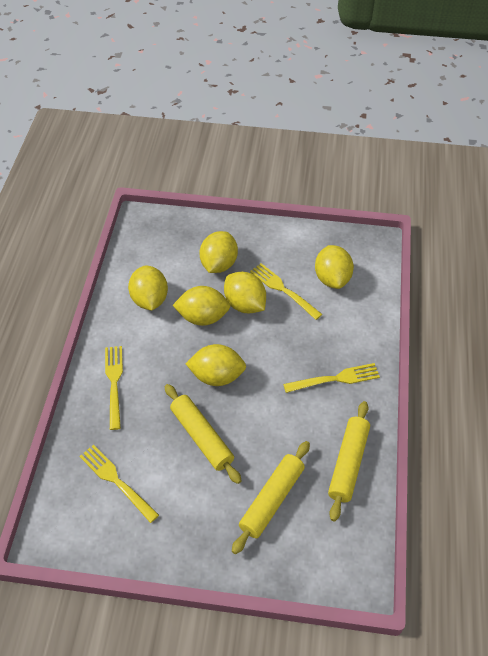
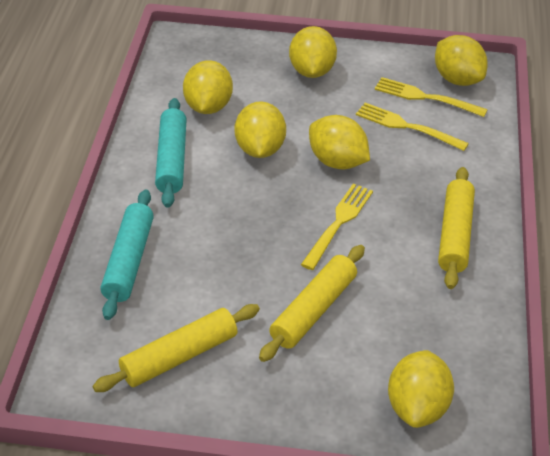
turquoise rolling pin: 0 -> 2
yellow fork: 4 -> 3

